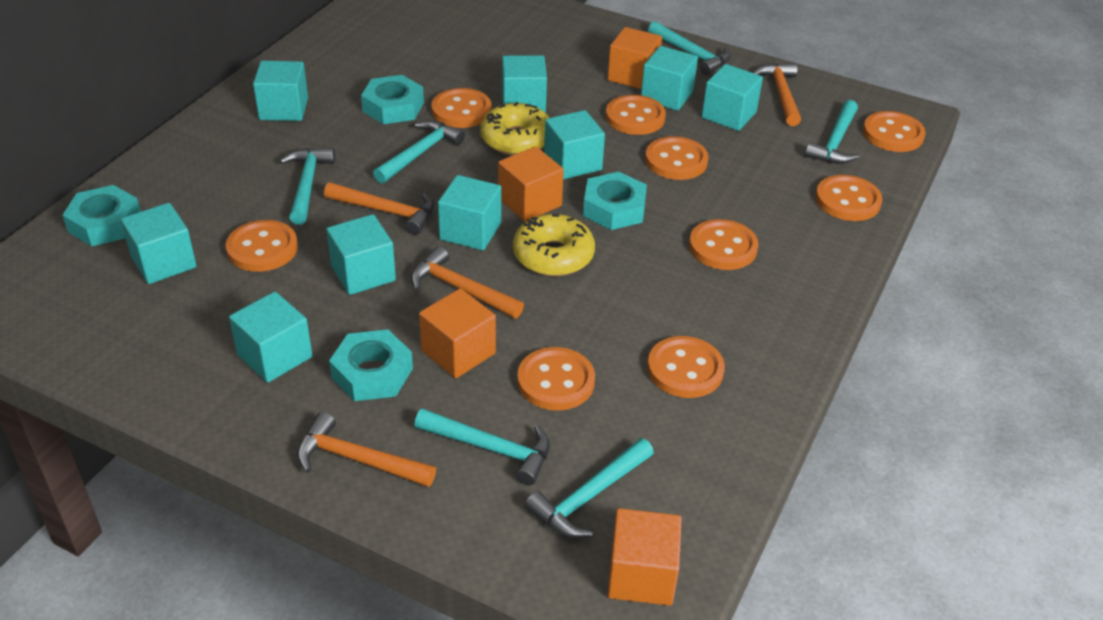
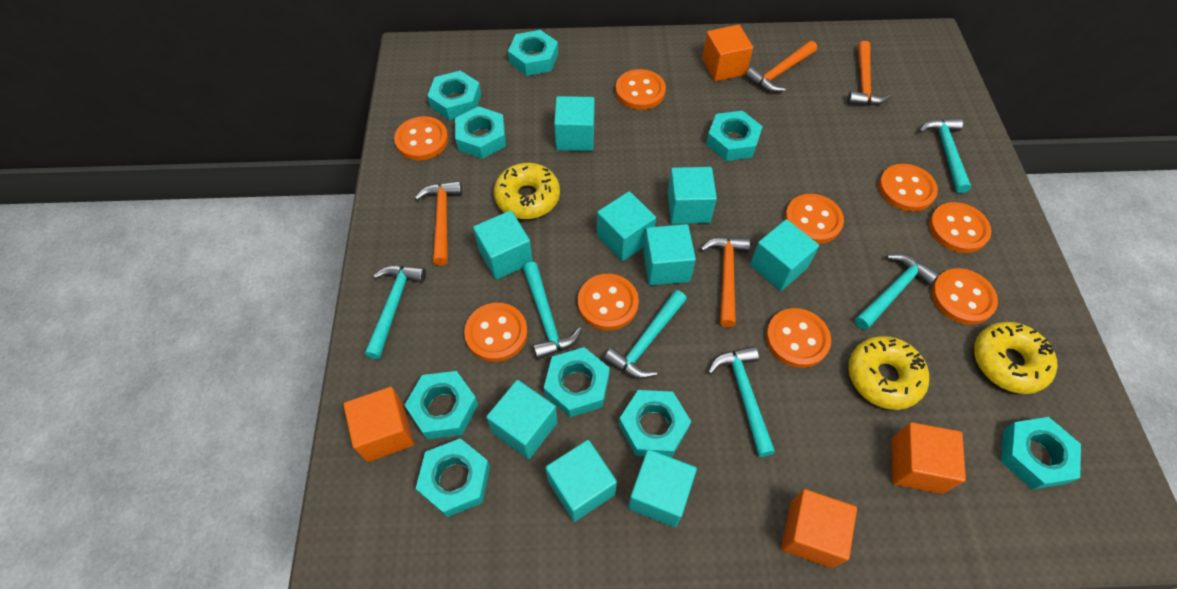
turquoise nut: 4 -> 9
yellow donut: 2 -> 3

